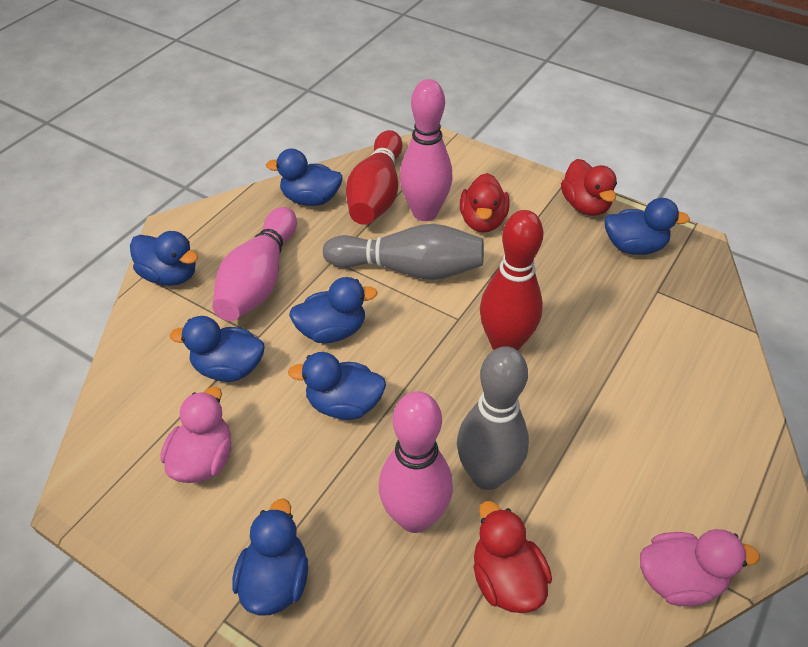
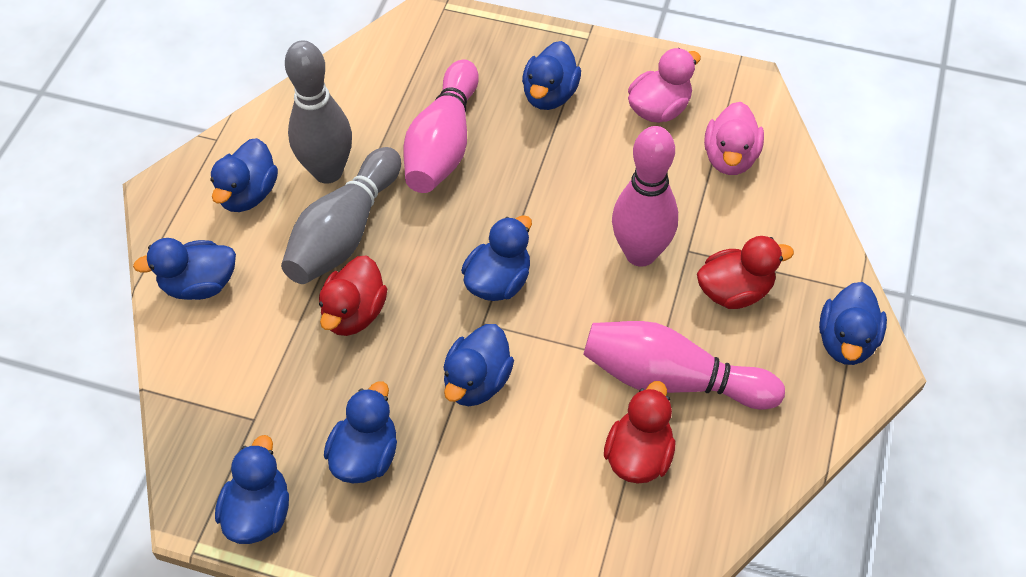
blue duck: 7 -> 8
red bowling pin: 2 -> 0

